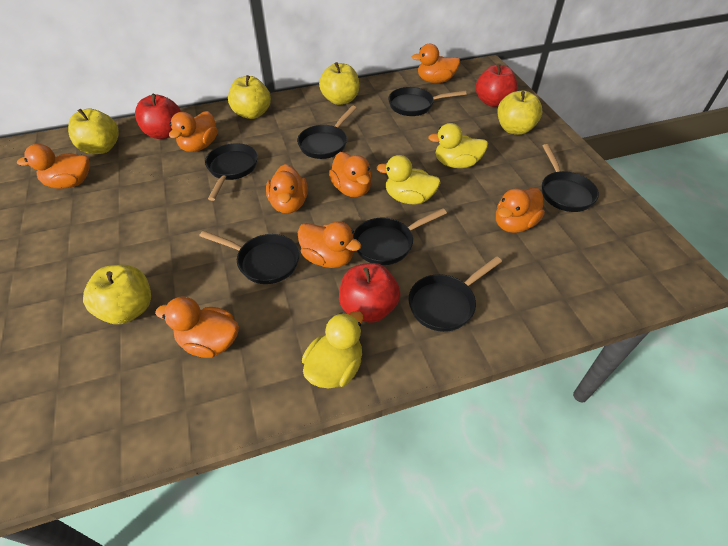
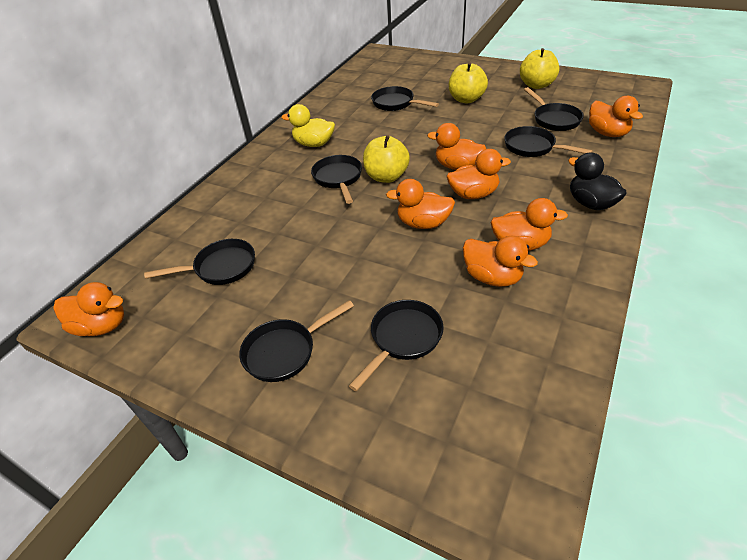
black duck: 0 -> 1
orange duck: 8 -> 7
red apple: 3 -> 0
yellow apple: 5 -> 3
yellow duck: 3 -> 1

